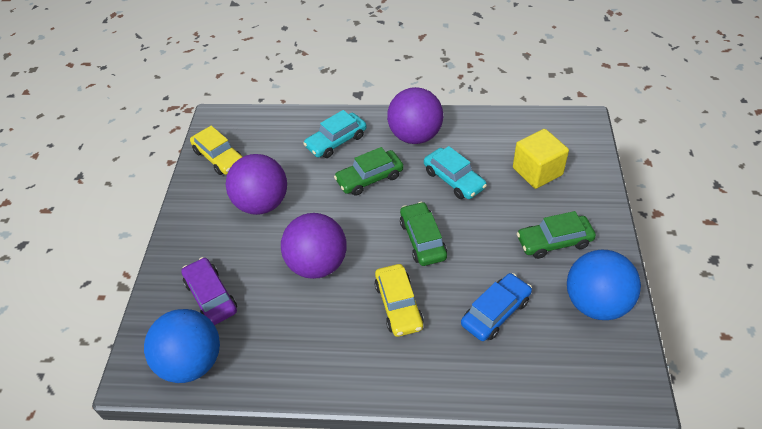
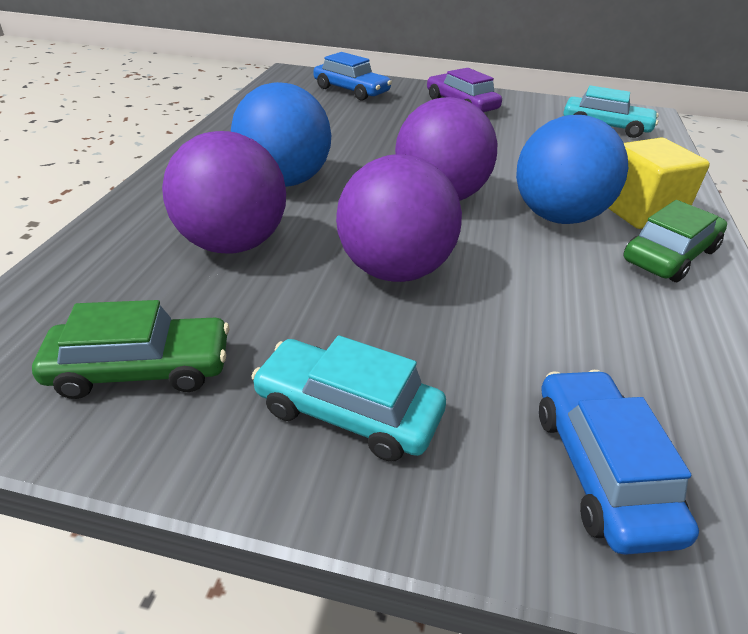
blue car: 1 -> 2
green car: 3 -> 2
yellow car: 2 -> 0

